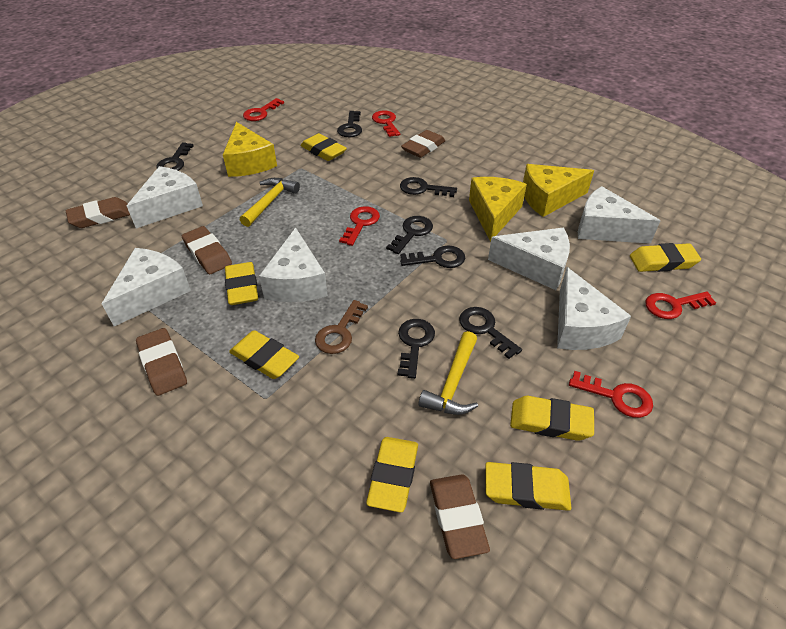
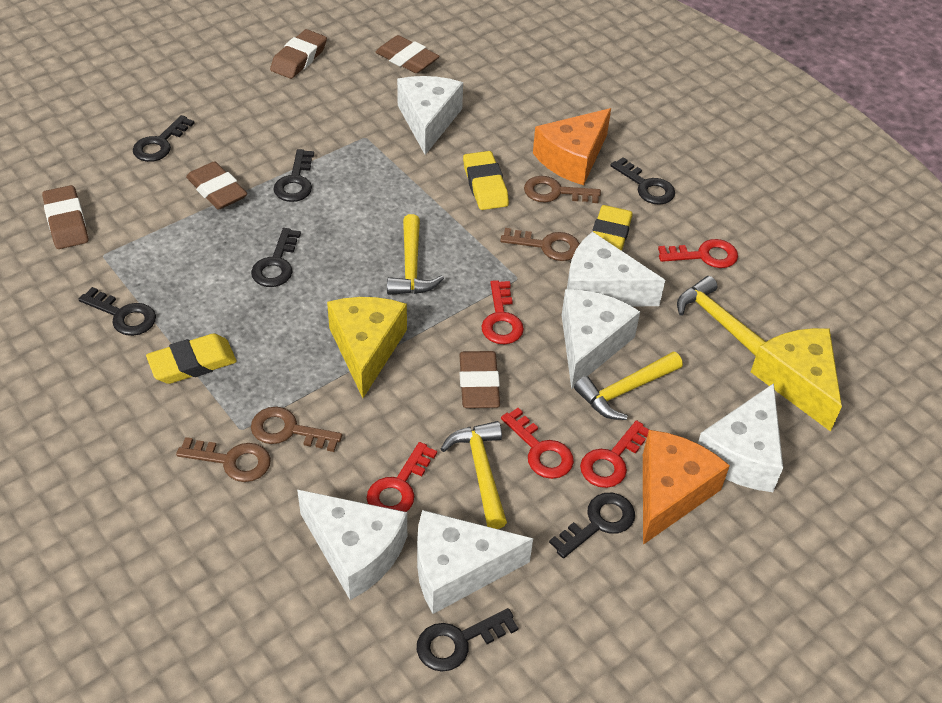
brown key: 1 -> 4
orange cheese: 0 -> 2
yellow cheese: 3 -> 2
yellow eraser: 7 -> 3
yellow hammer: 2 -> 4

